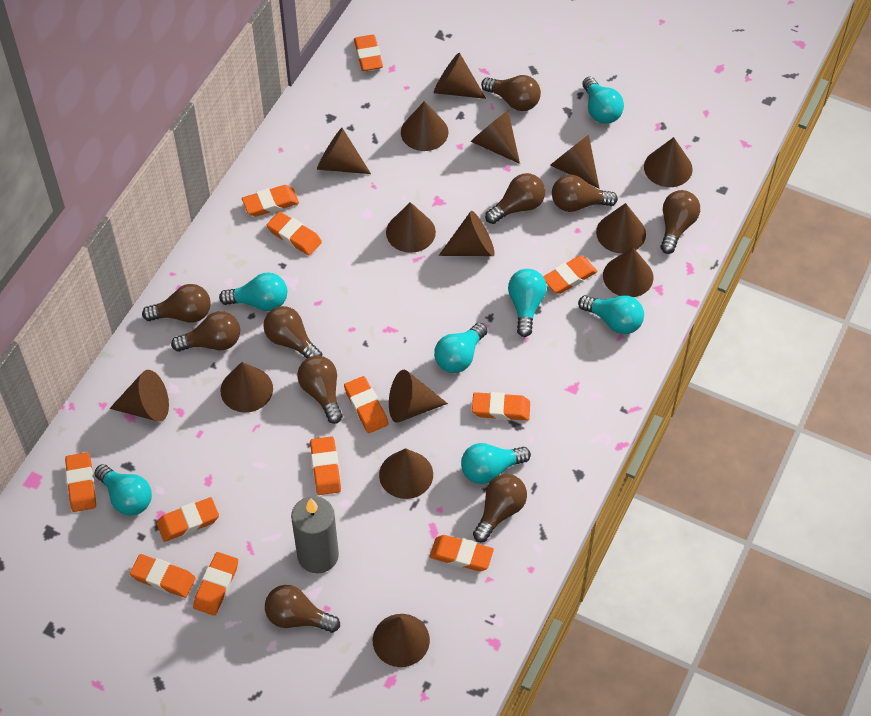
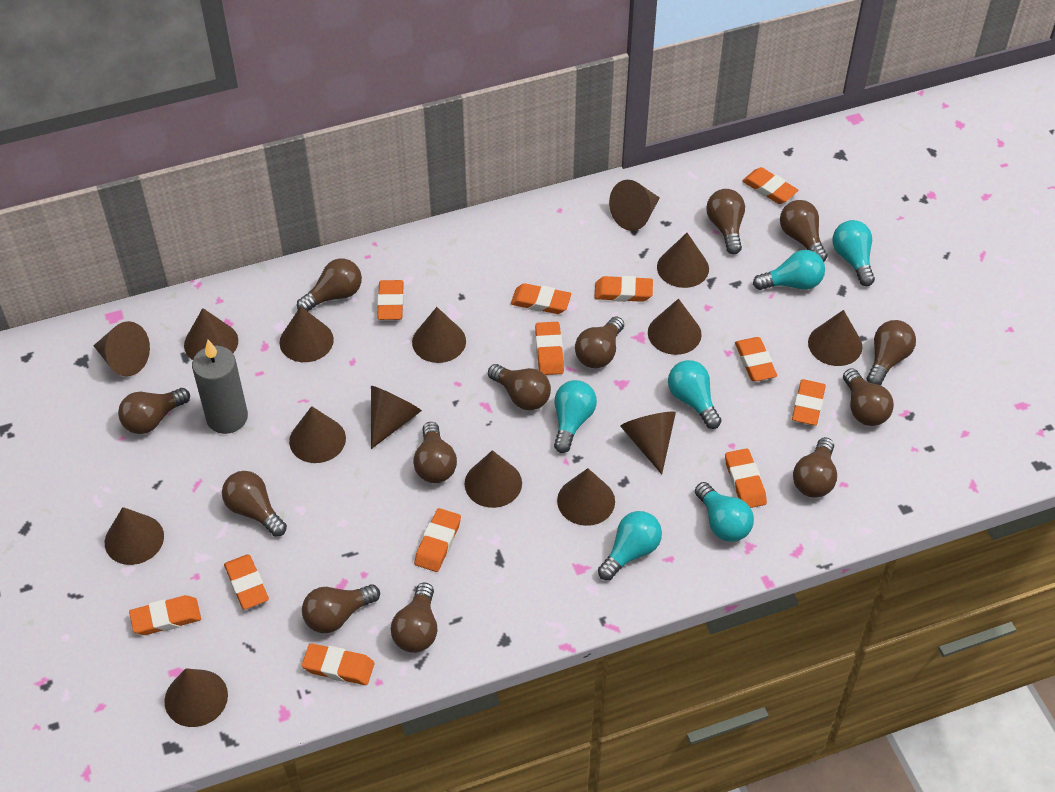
brown light bulb: 10 -> 13
turquoise light bulb: 7 -> 6

